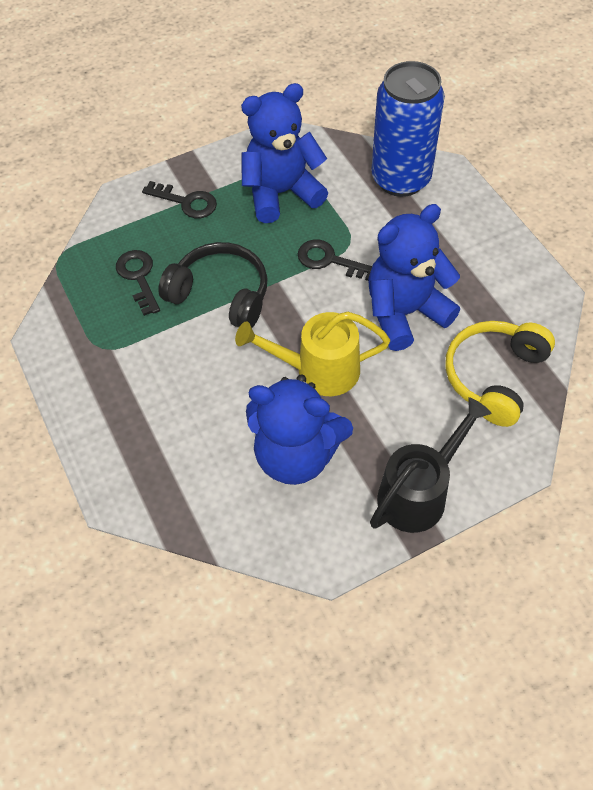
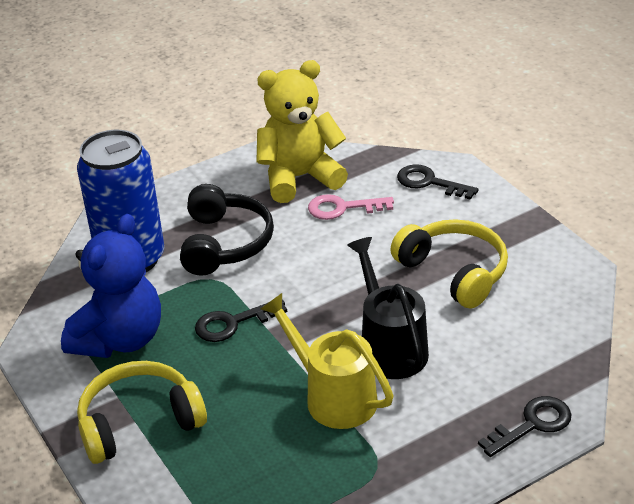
blue teddy bear: 3 -> 1
pink key: 0 -> 1
yellow headphones: 1 -> 2
yellow teddy bear: 0 -> 1

